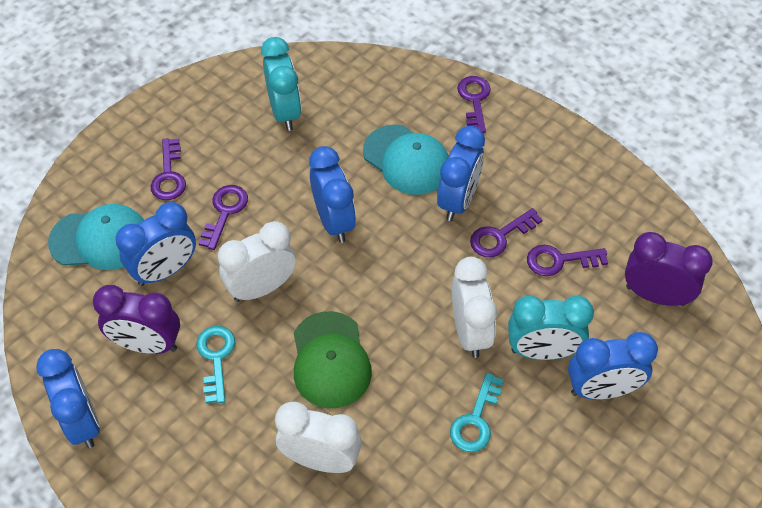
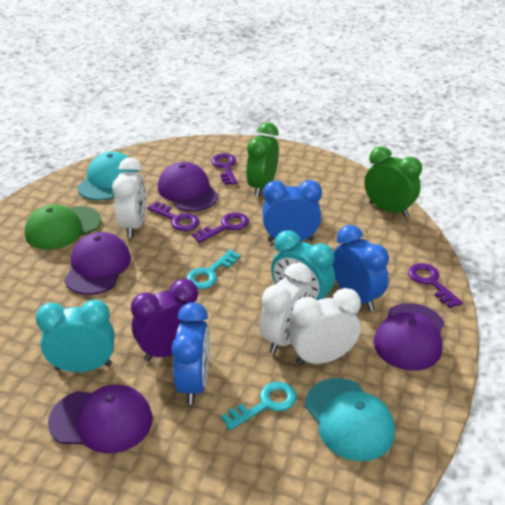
blue clock: 5 -> 3
green clock: 0 -> 2
purple cap: 0 -> 4
purple clock: 2 -> 1
purple key: 5 -> 4

